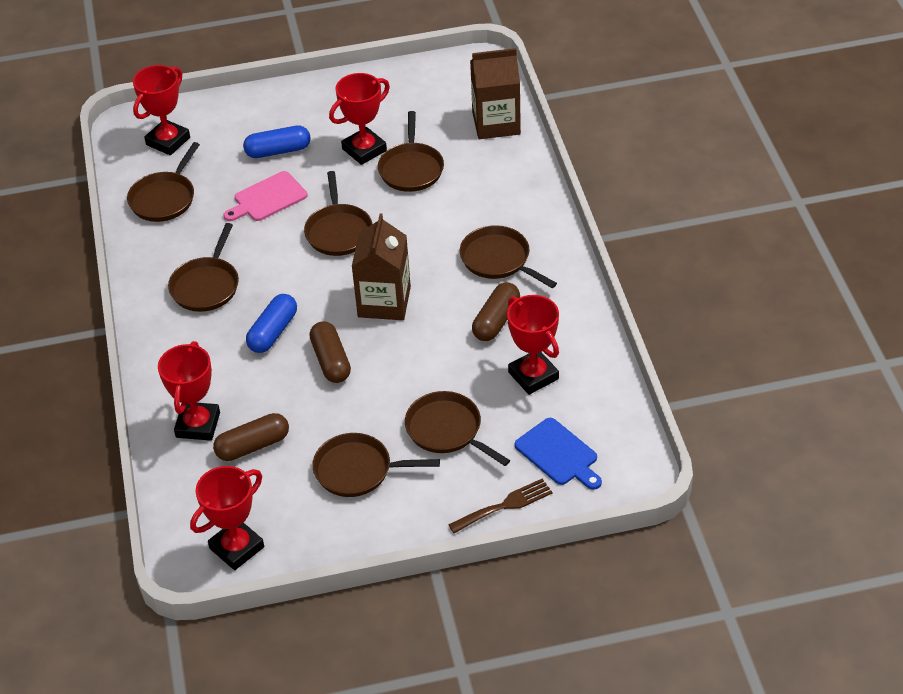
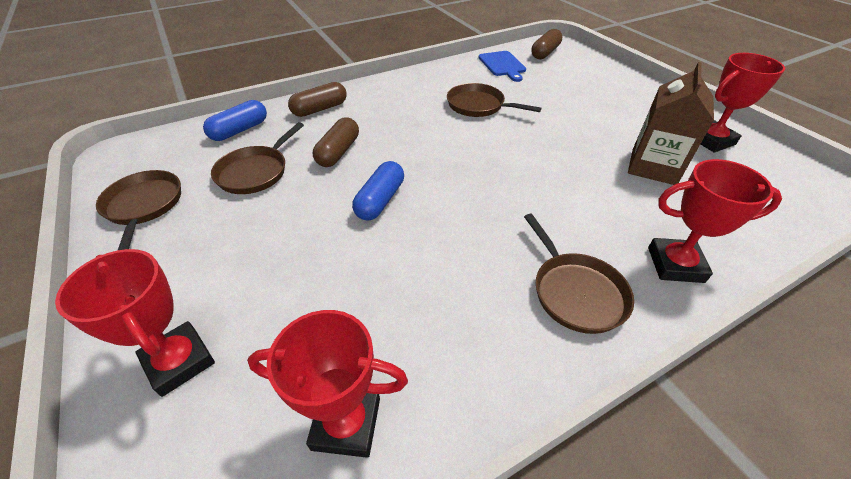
brown carton: 2 -> 1
brown fork: 1 -> 0
brown pan: 7 -> 4
pink cutting board: 1 -> 0
red trophy: 5 -> 4

